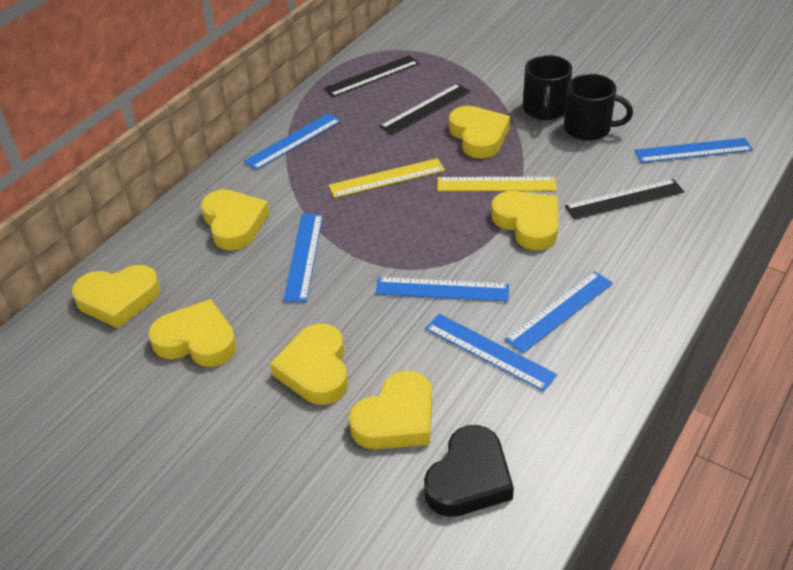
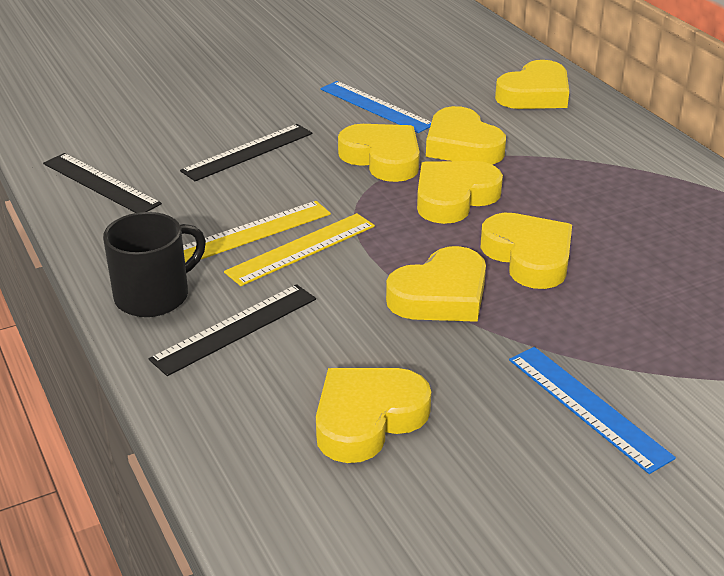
black heart: 1 -> 0
black mug: 2 -> 1
blue ruler: 6 -> 2

